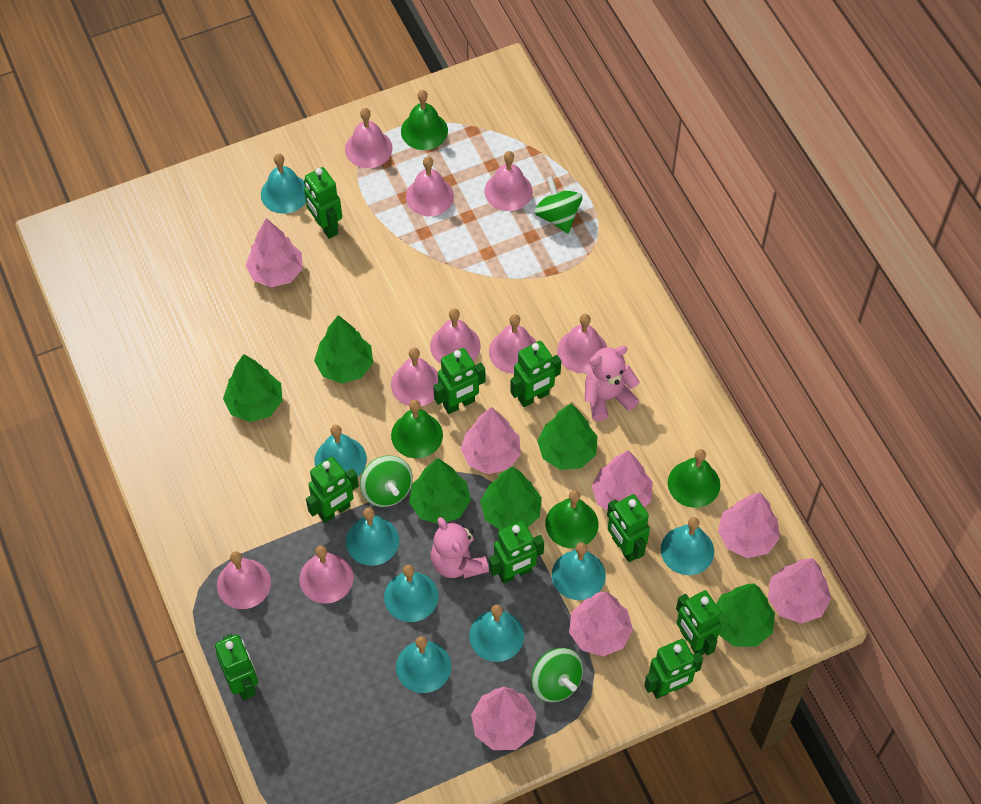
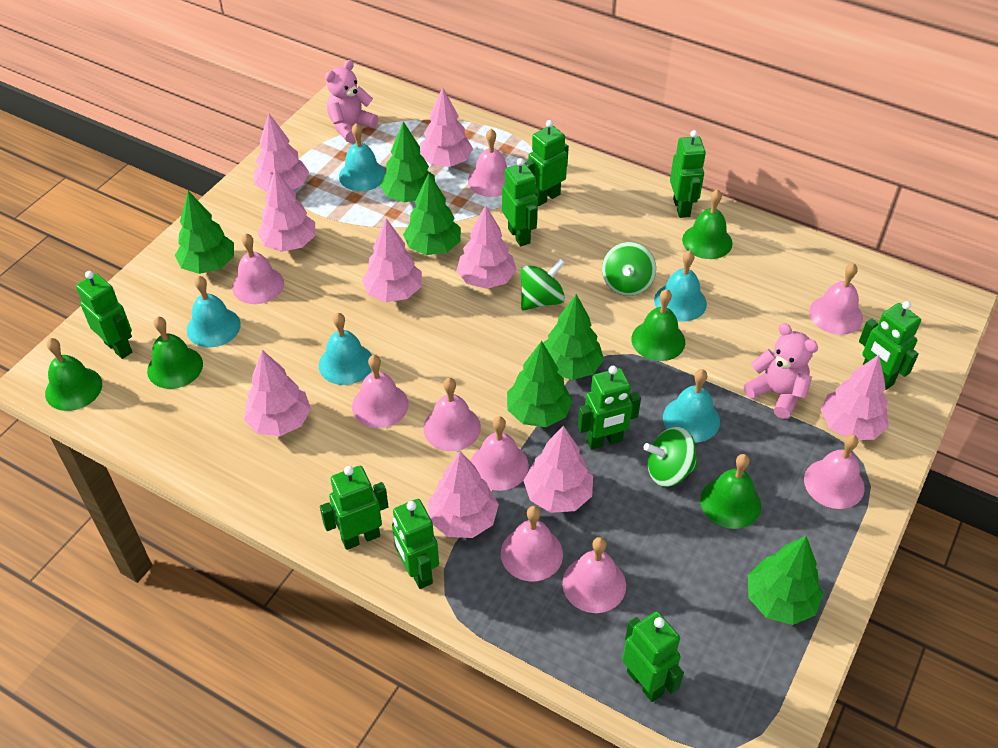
green bell: 4 -> 5
pink tree: 7 -> 9
turquoise bell: 8 -> 5

